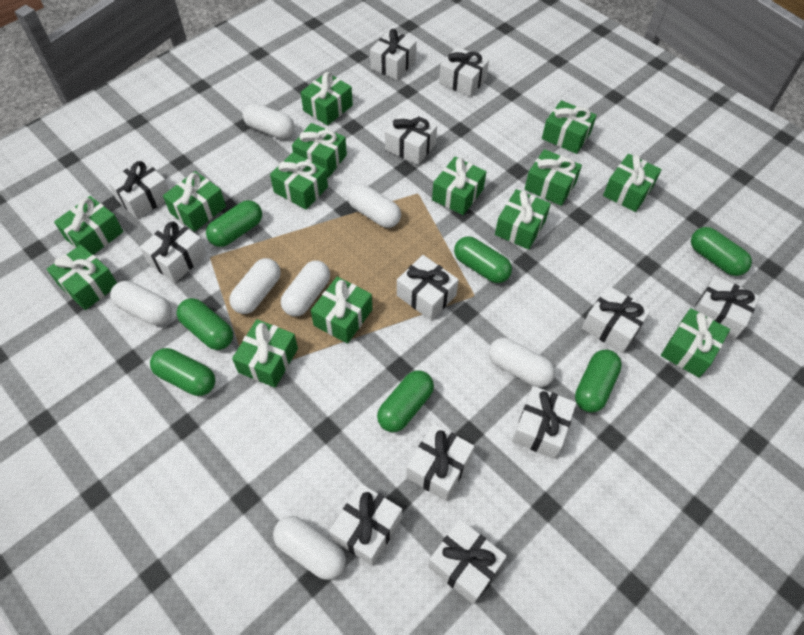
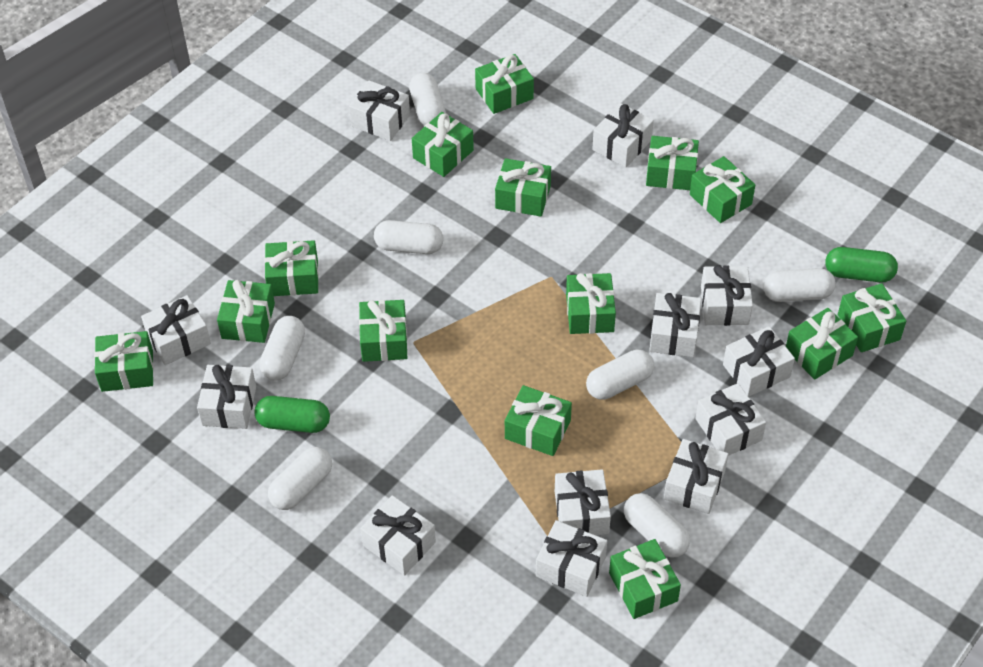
green capsule: 7 -> 2

